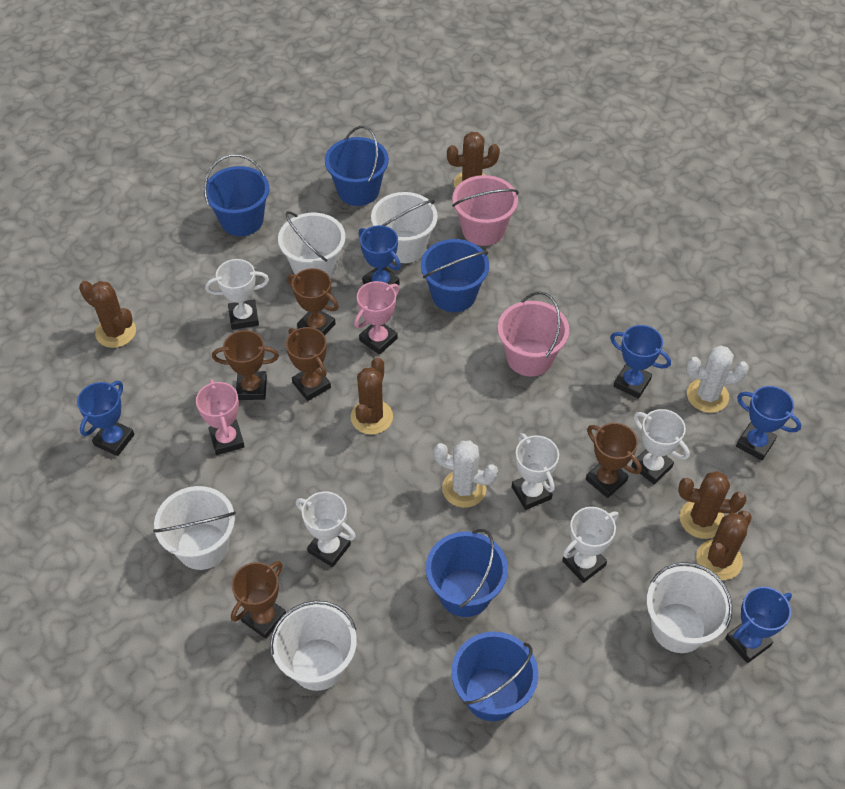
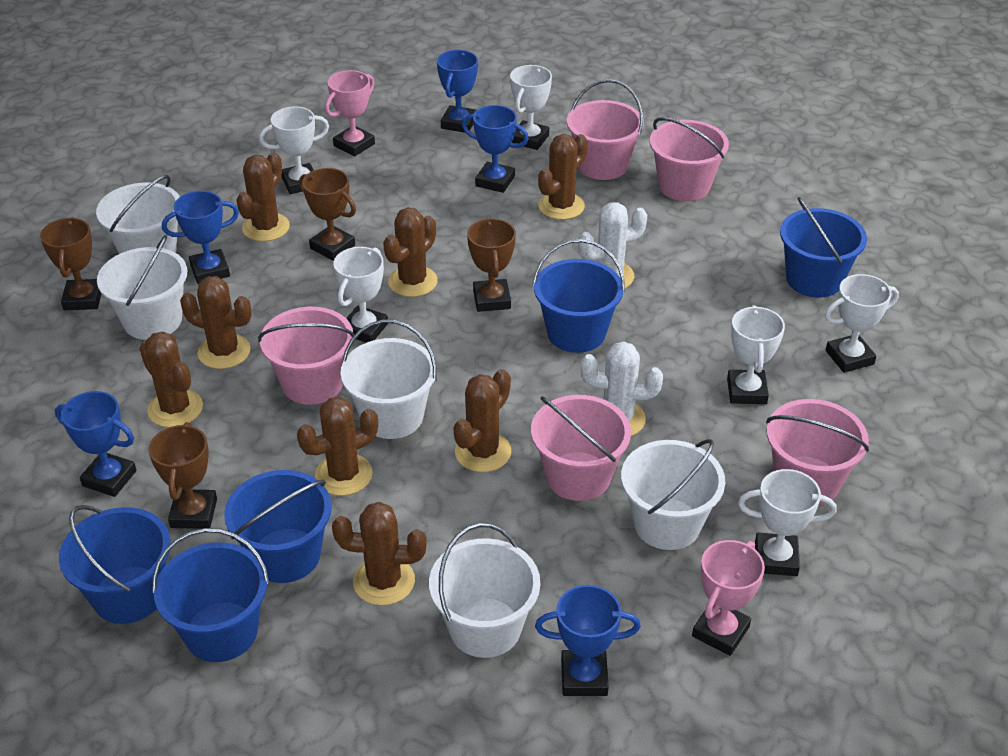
brown cactus: 5 -> 8
brown trophy: 5 -> 4
pink bucket: 2 -> 5
white trophy: 5 -> 6

